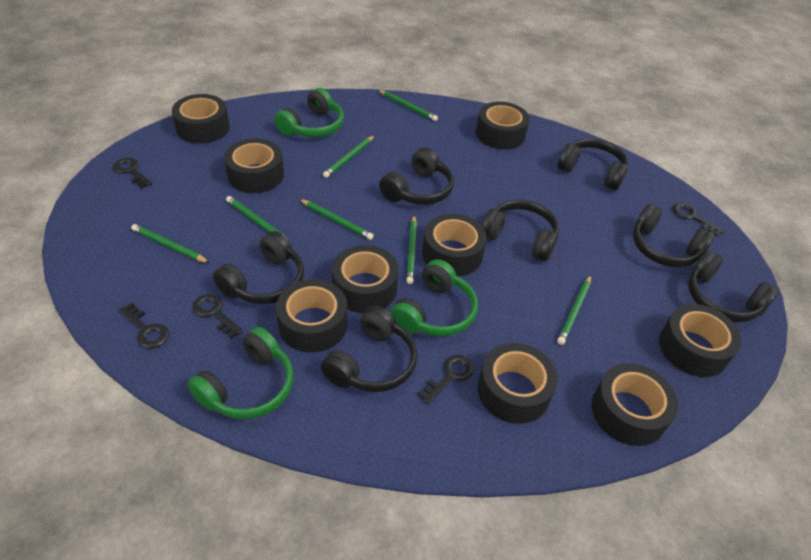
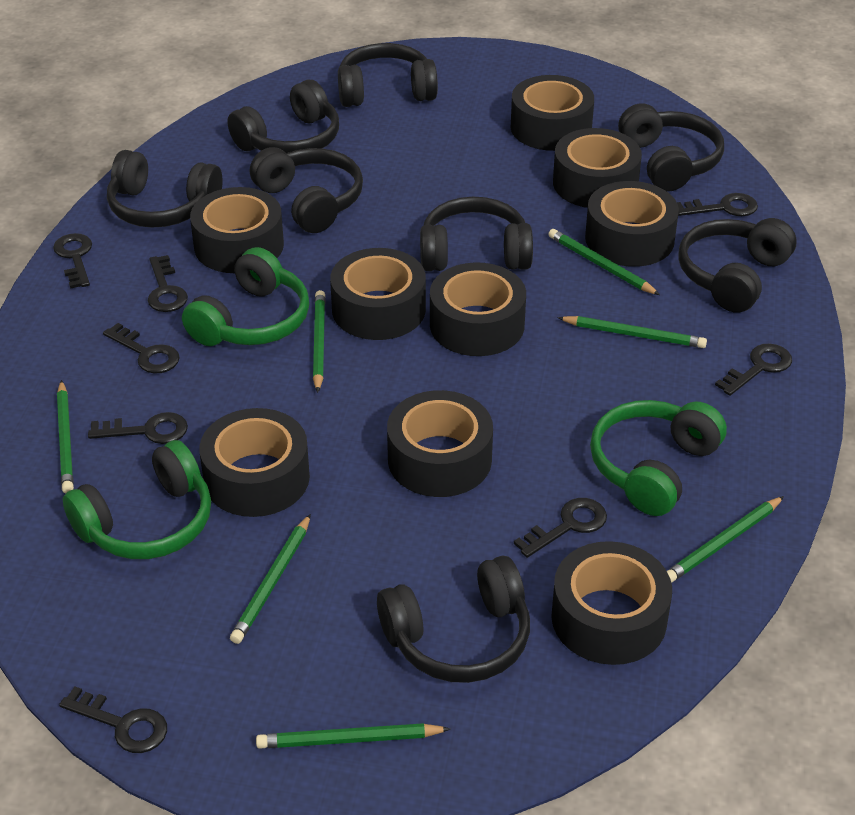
black headphones: 7 -> 8
black key: 5 -> 8

